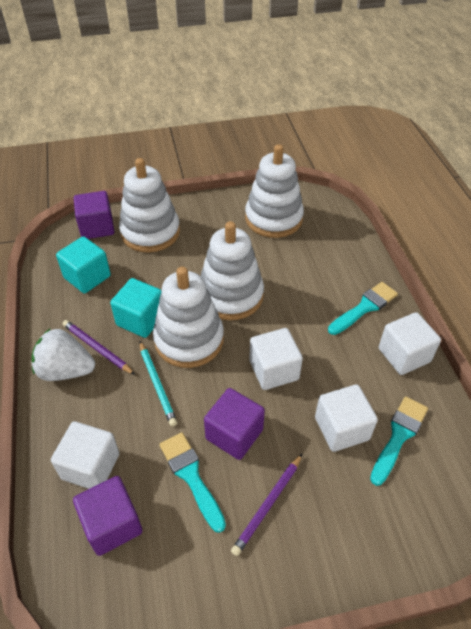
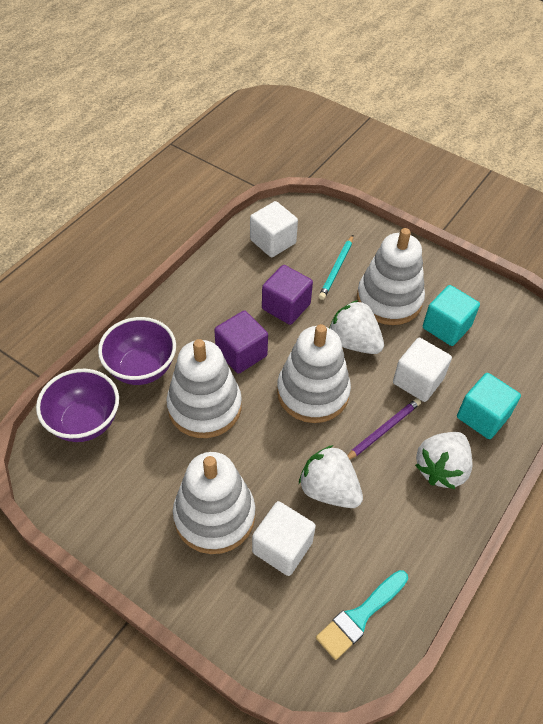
purple bowl: 0 -> 2
purple cube: 3 -> 2
purple pencil: 2 -> 1
turquoise brush: 3 -> 1
white cube: 4 -> 3
white strawberry: 1 -> 3

